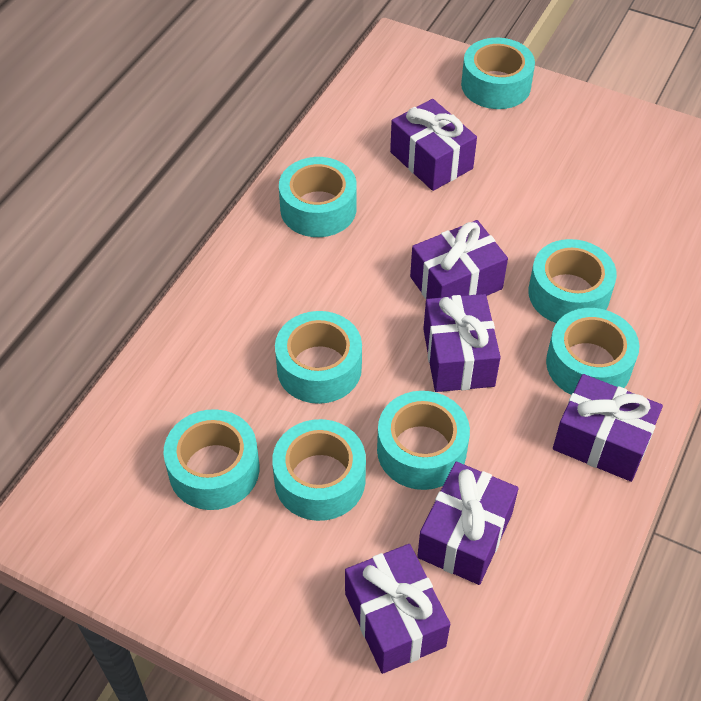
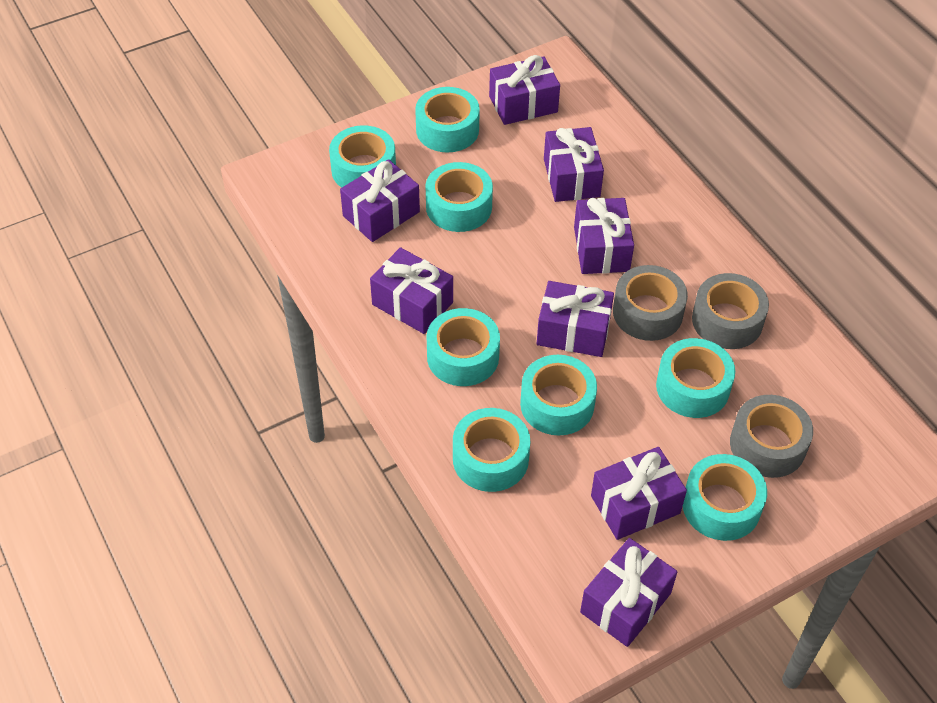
grey tape: 0 -> 3
purple gift: 6 -> 8

